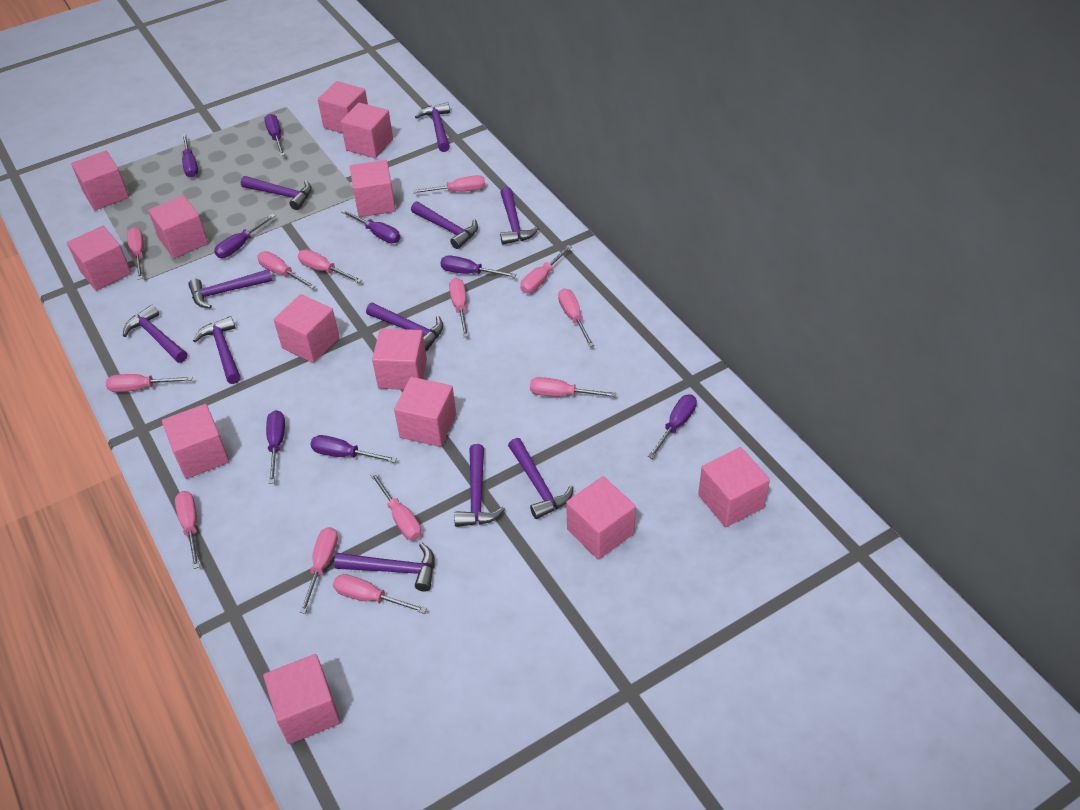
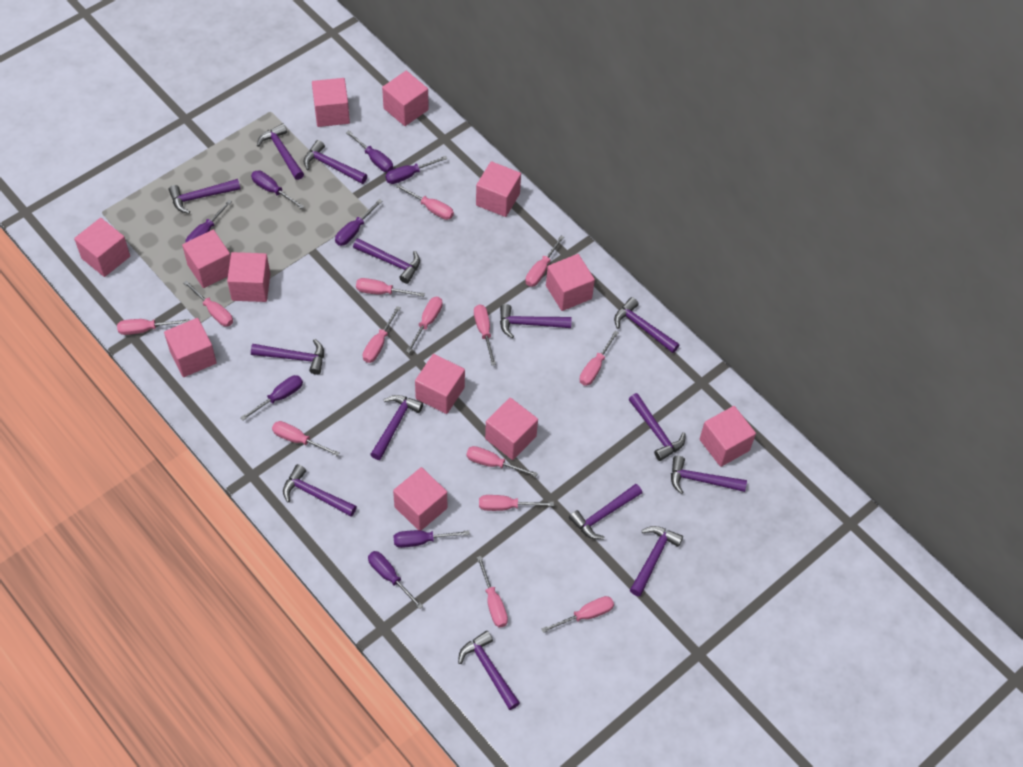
pink cube: 13 -> 12
pink screwdriver: 13 -> 14
purple hammer: 11 -> 14

